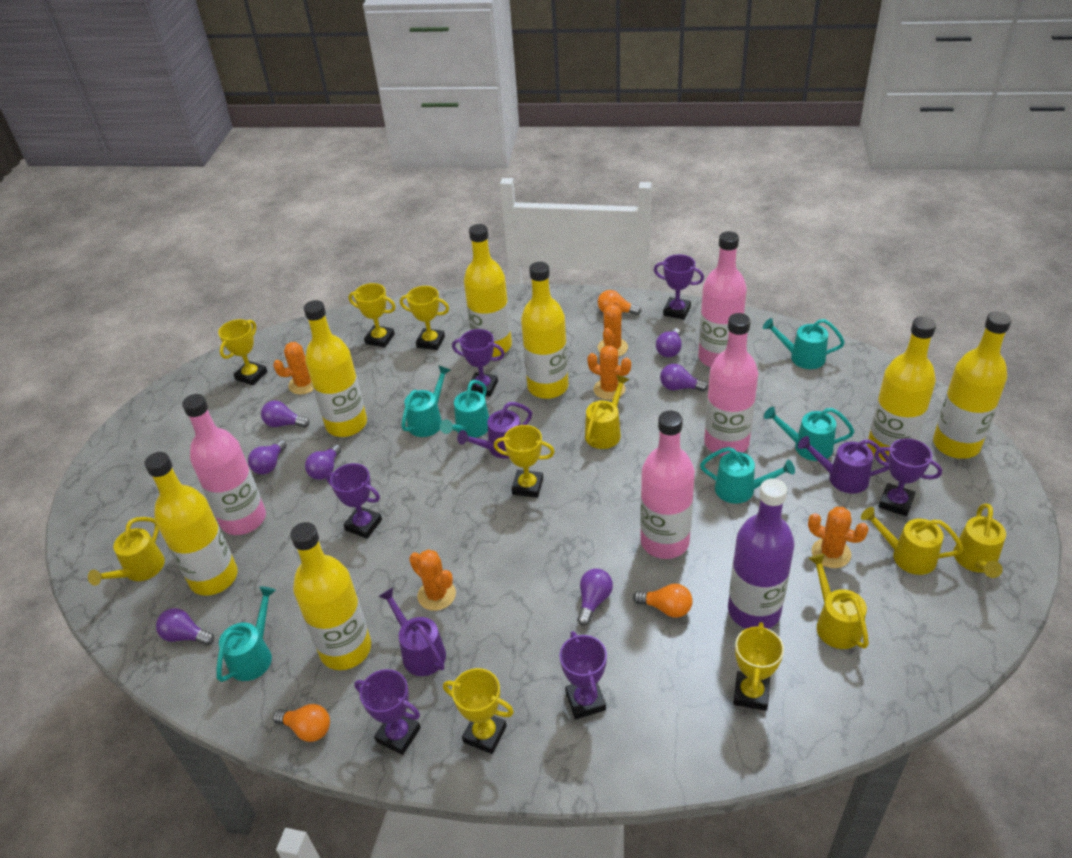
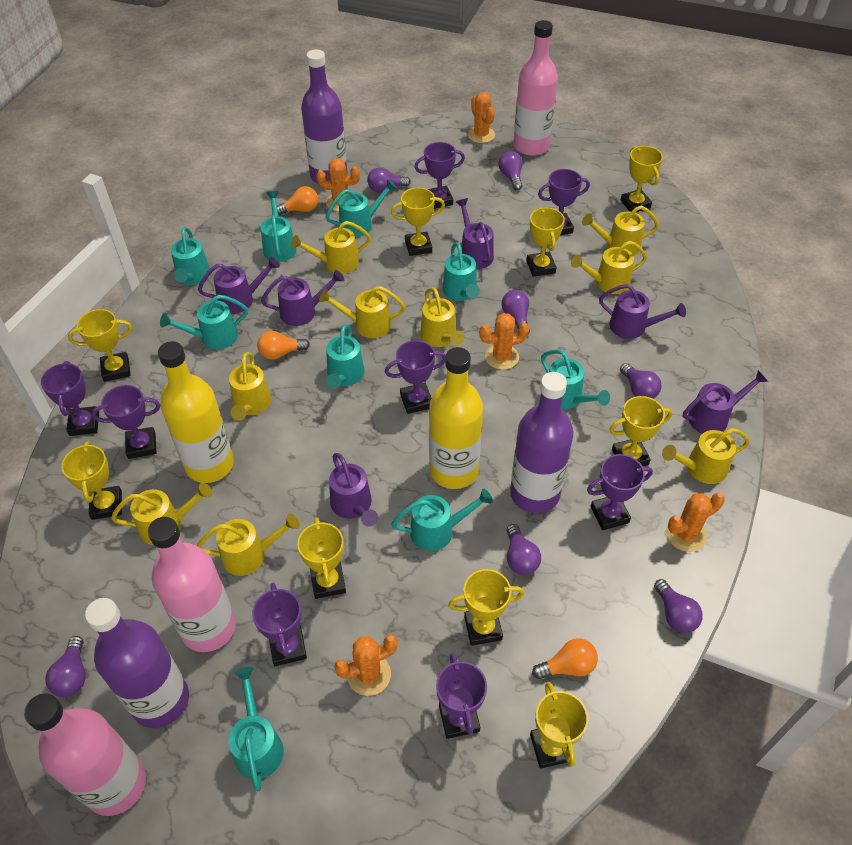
pink bottle: 4 -> 3
purple bottle: 1 -> 3
purple trophy: 6 -> 8
purple watering can: 3 -> 6
turquoise watering can: 6 -> 9
yellow bottle: 7 -> 2
yellow trophy: 6 -> 9
yellow watering can: 5 -> 9

